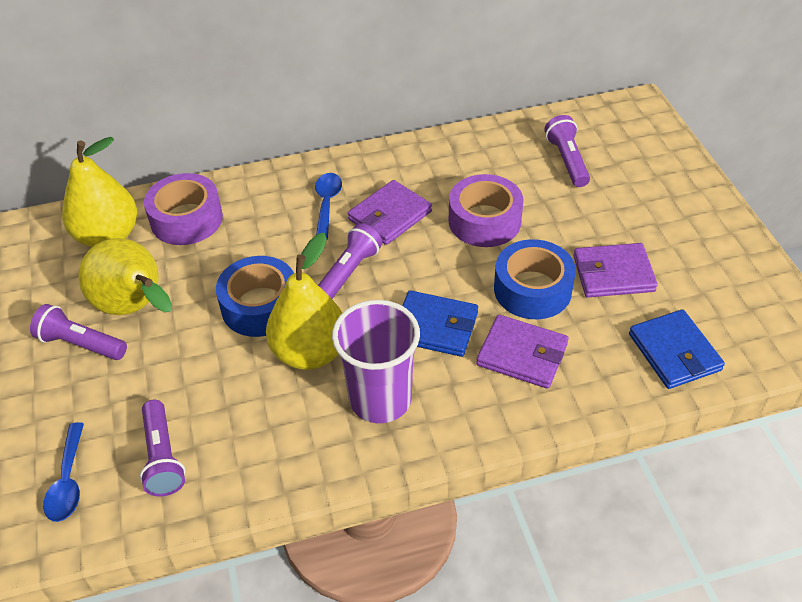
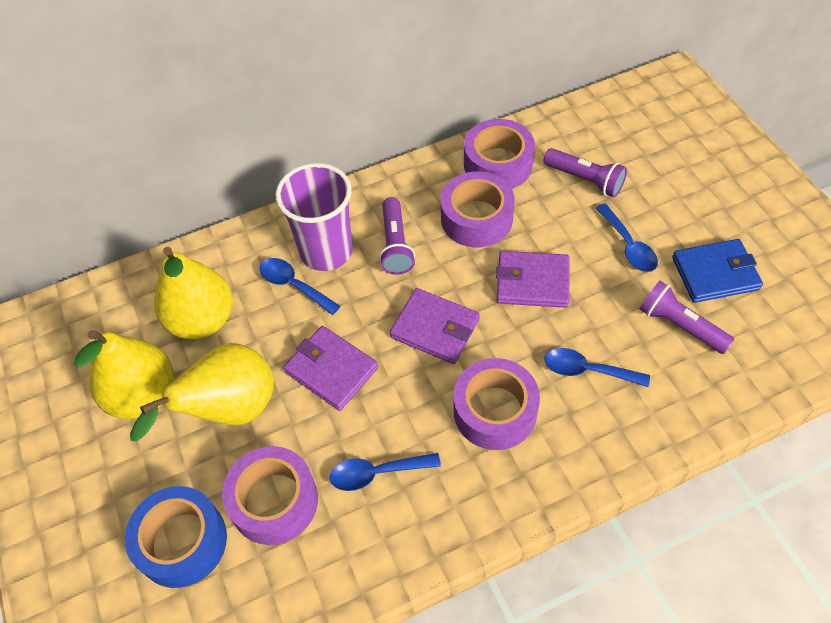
blue spoon: 2 -> 4
blue tape: 2 -> 1
blue wallet: 2 -> 1
purple flashlight: 4 -> 3
purple tape: 2 -> 4

